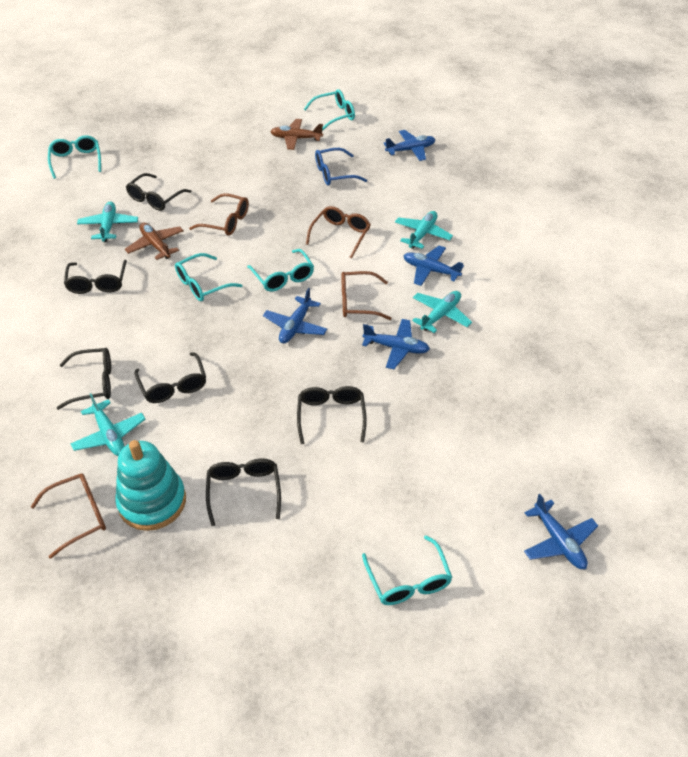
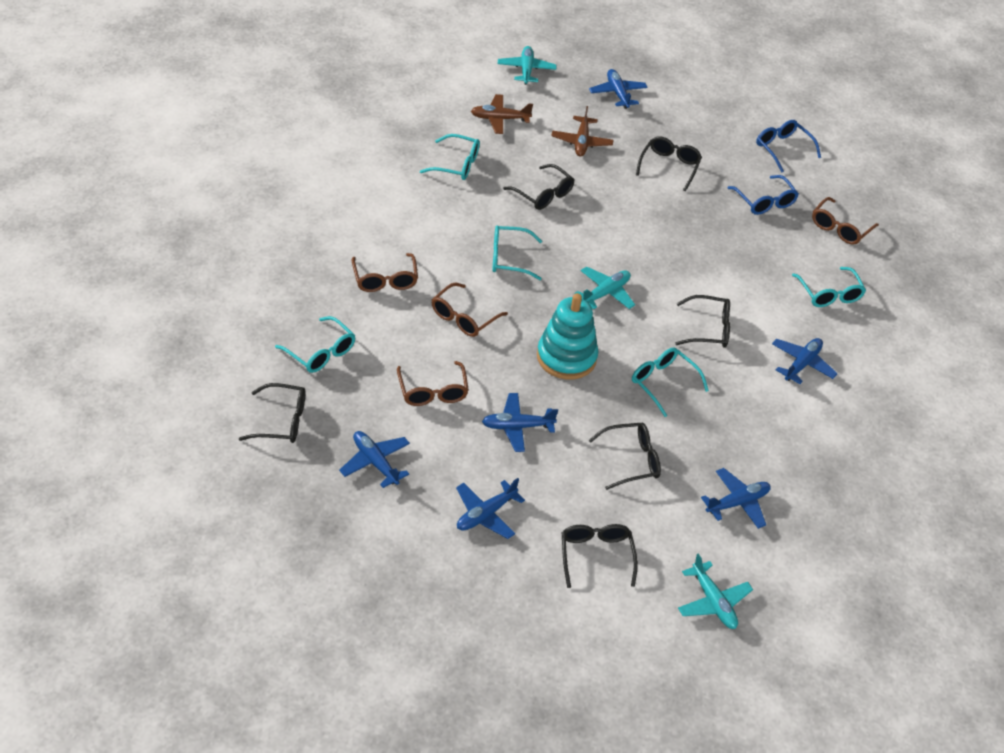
blue glasses: 1 -> 2
blue plane: 5 -> 6
turquoise plane: 4 -> 3

